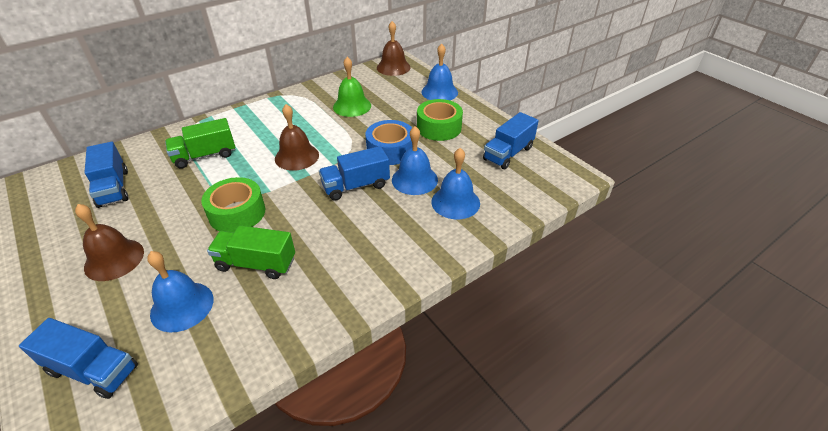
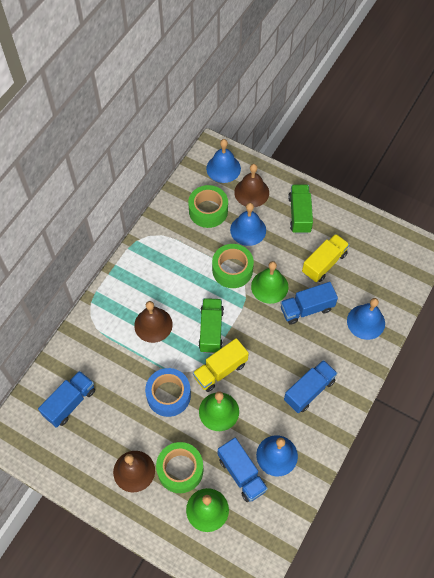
green bell: 1 -> 3
green tape: 2 -> 3
yellow truck: 0 -> 2

